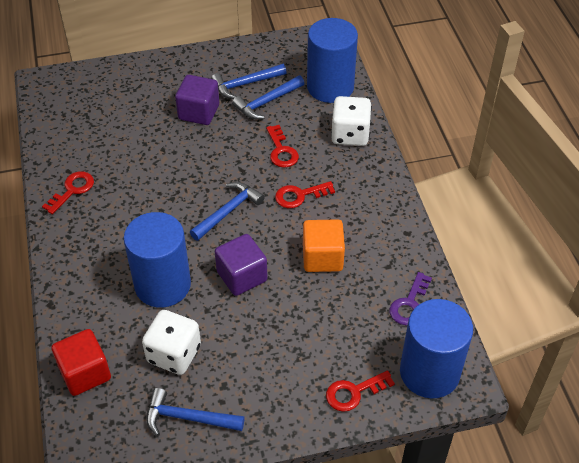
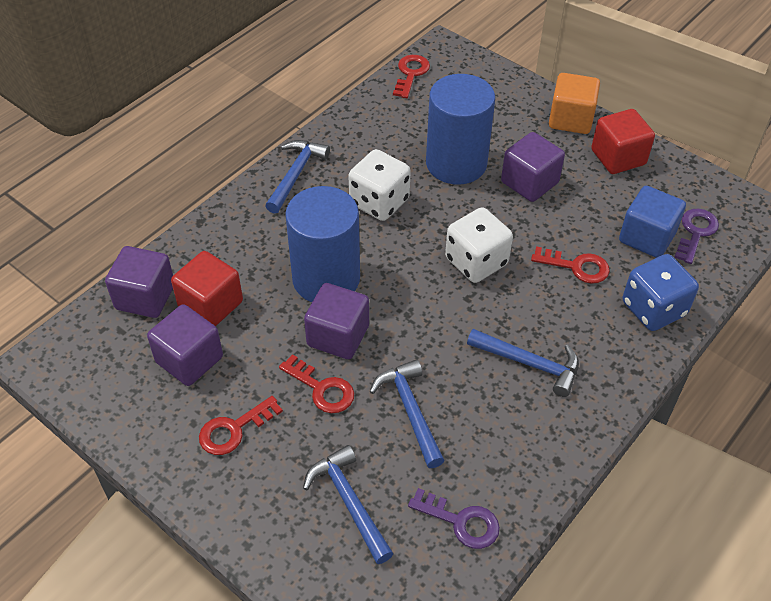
blue cube: 0 -> 1
blue cylinder: 3 -> 2
blue dice: 0 -> 1
purple cube: 2 -> 4
purple key: 1 -> 2
red cube: 1 -> 2

